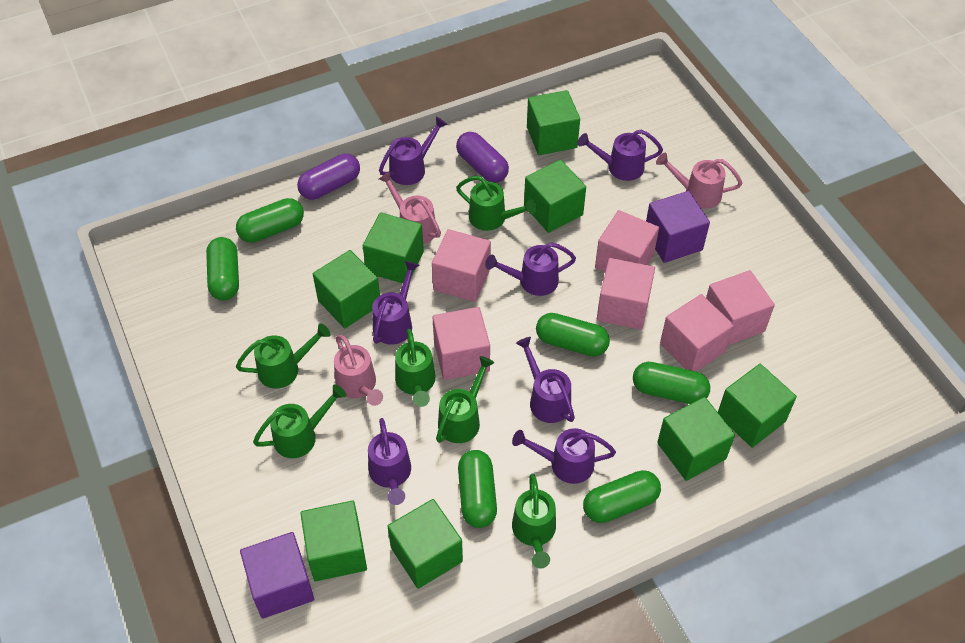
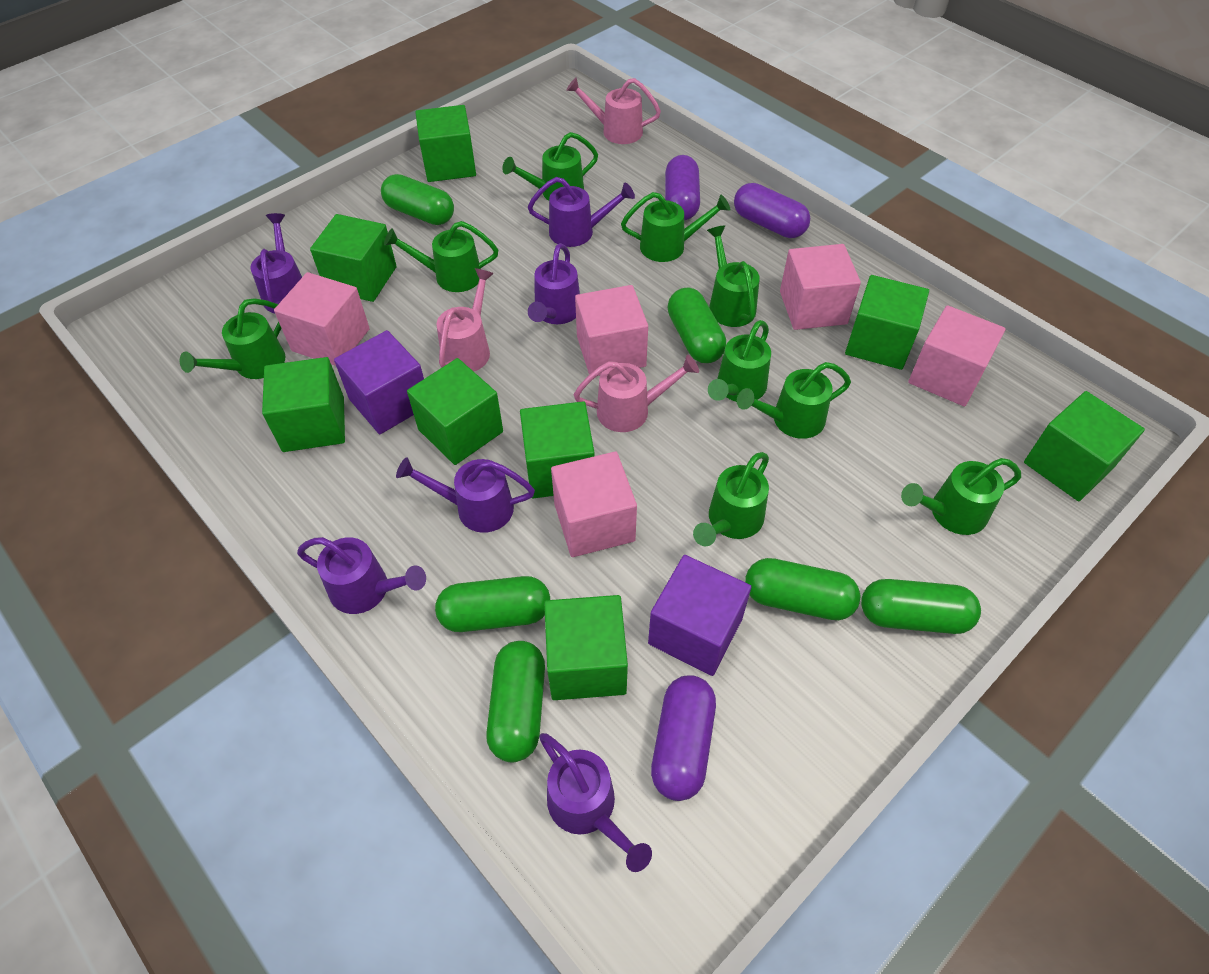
green watering can: 6 -> 9
pink cube: 6 -> 5
purple capsule: 2 -> 3
purple watering can: 7 -> 6

